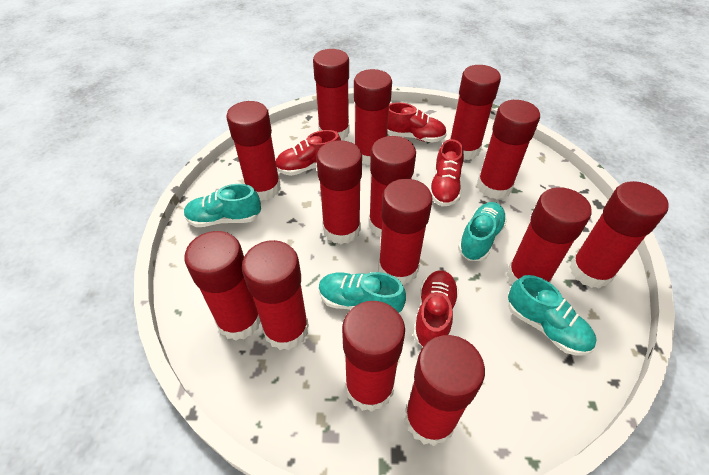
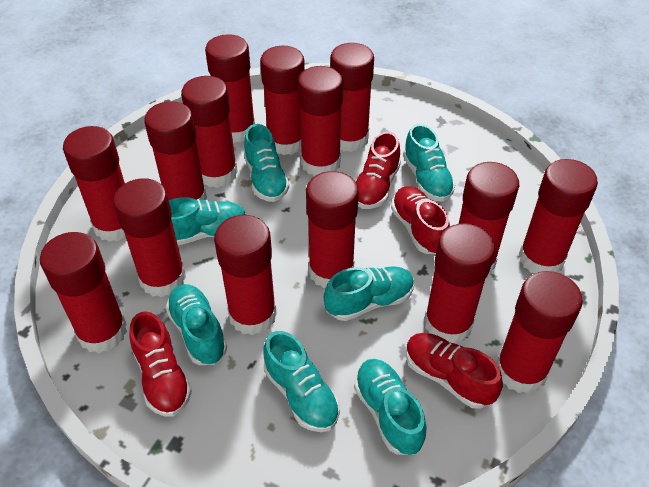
red glue stick: 14 -> 15
turquoise shoe: 4 -> 7

